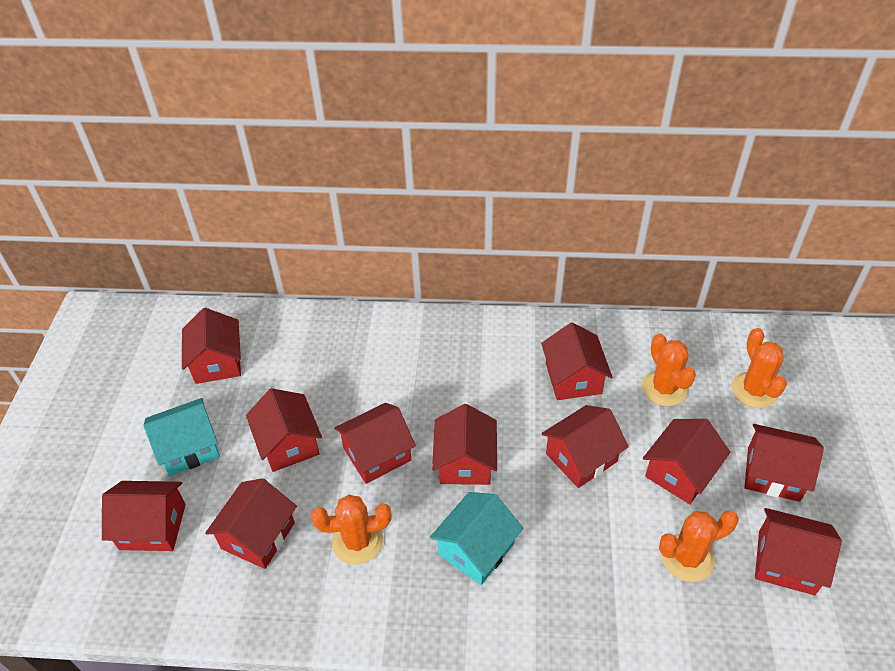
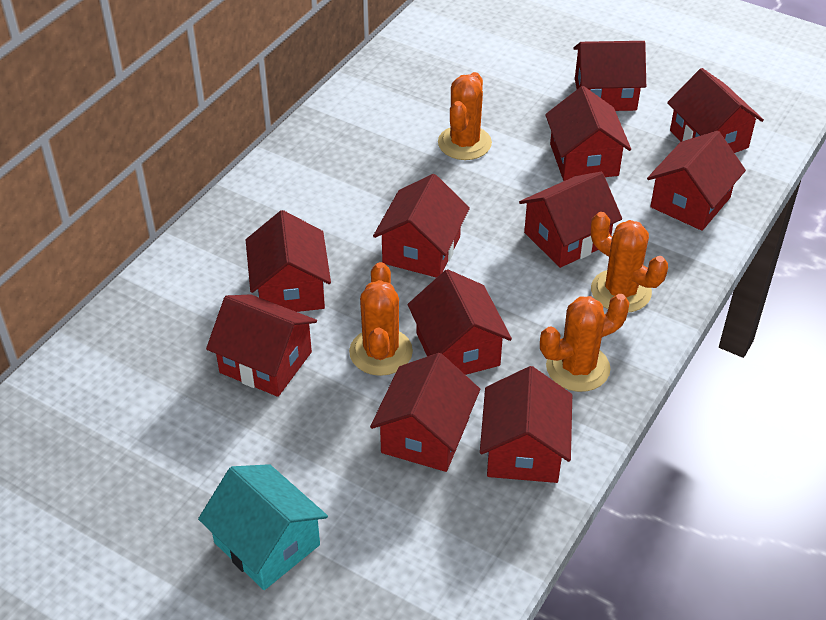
turquoise house: 2 -> 1

